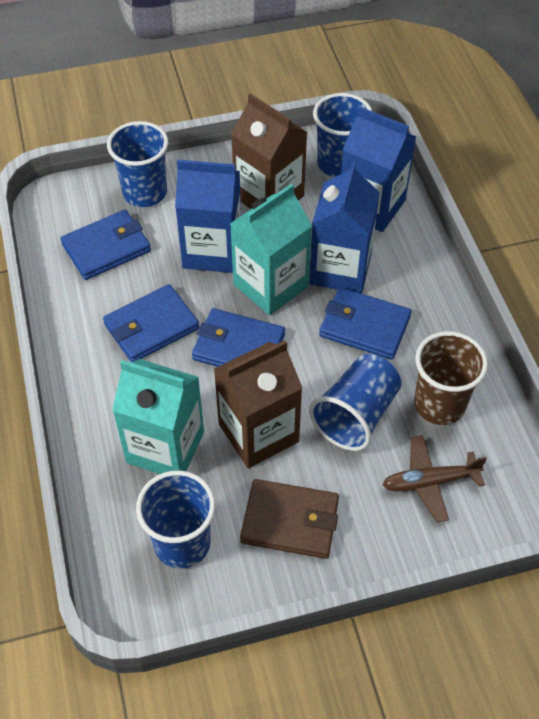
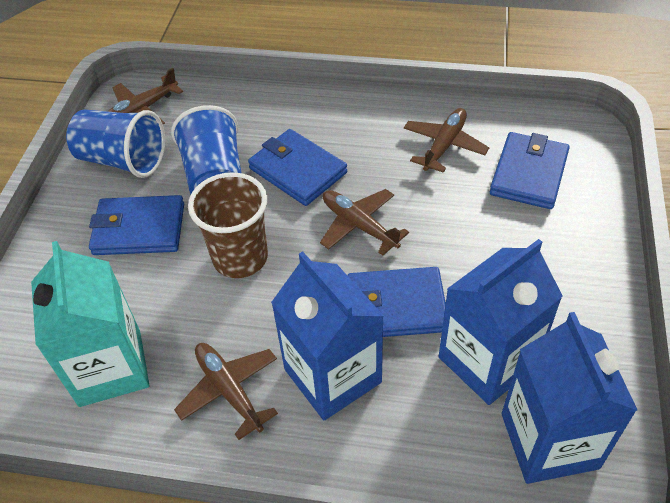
blue cup: 4 -> 2
brown carton: 2 -> 0
brown plane: 1 -> 4
brown wallet: 1 -> 0
turquoise carton: 2 -> 1

